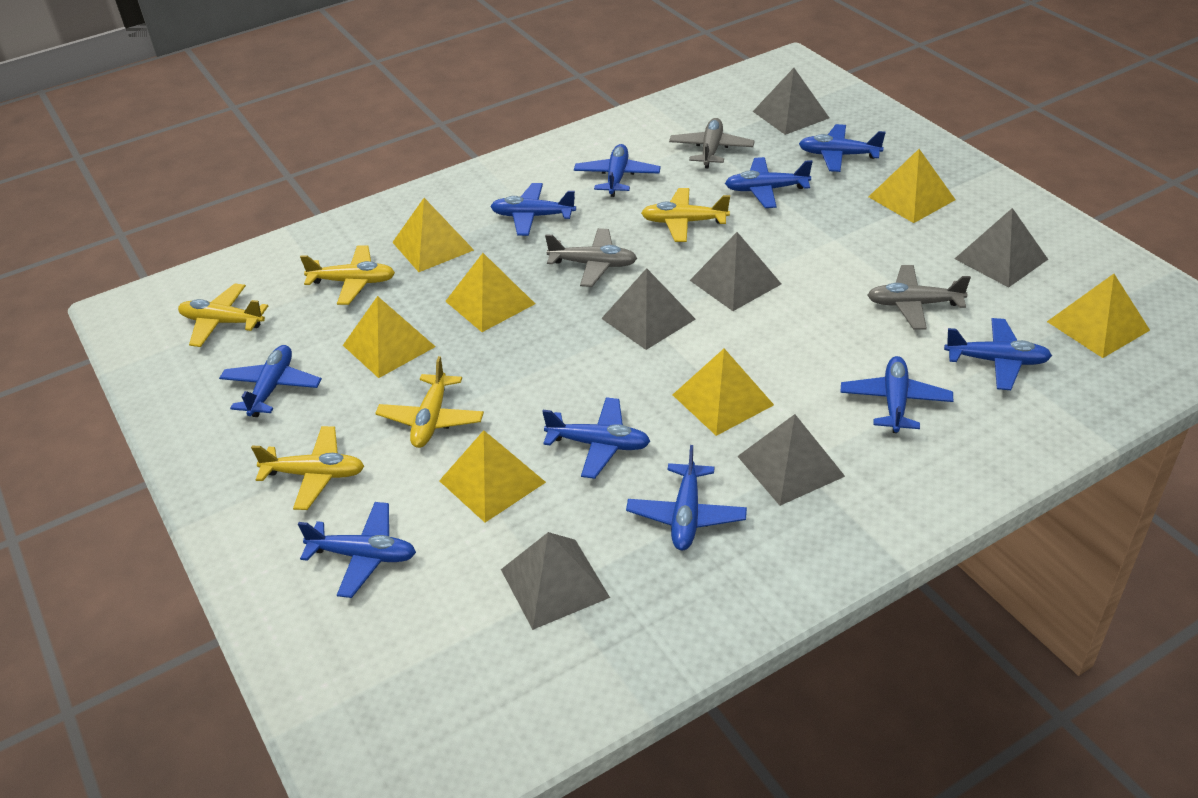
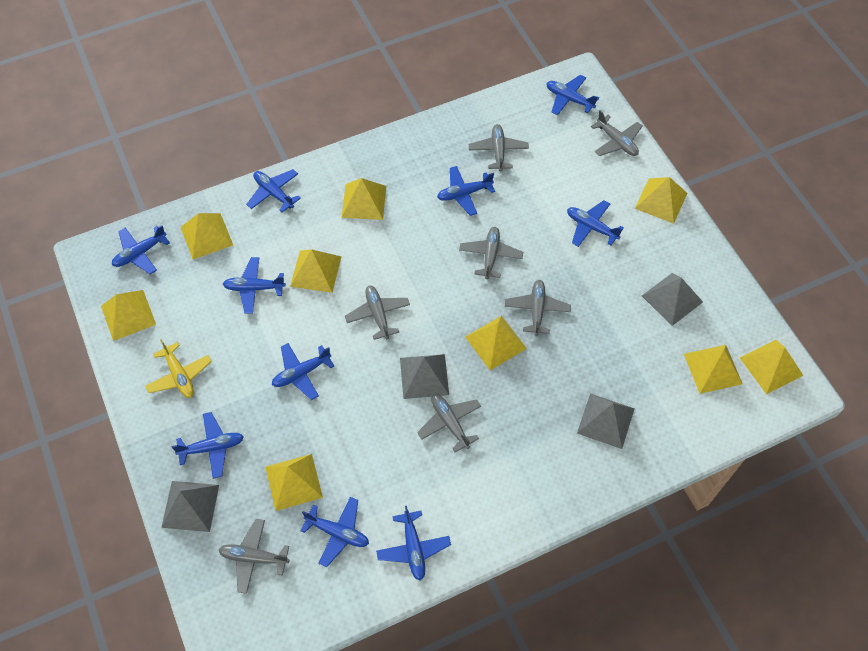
grey plane: 3 -> 7
grey pyramid: 6 -> 4
yellow plane: 5 -> 1
yellow pyramid: 7 -> 9

